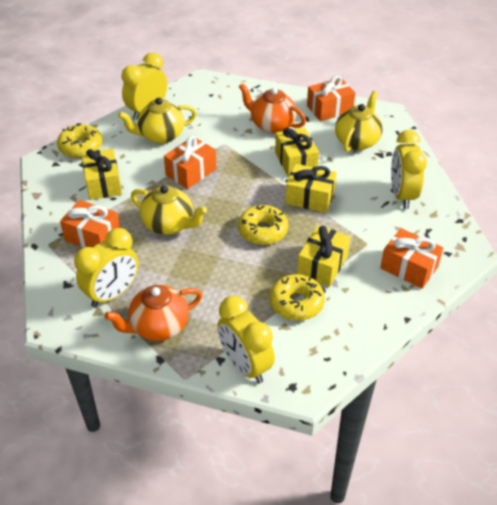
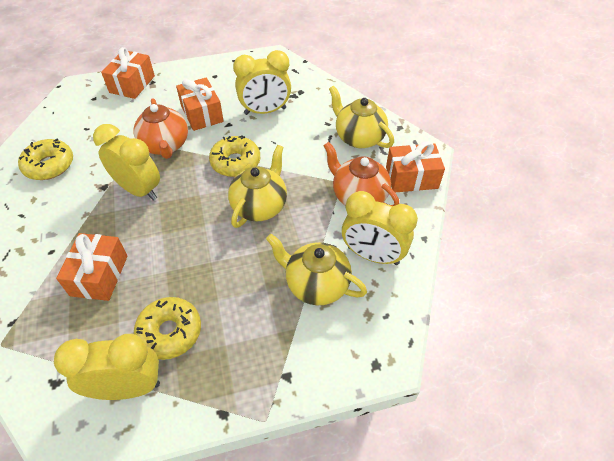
yellow gift: 4 -> 0

